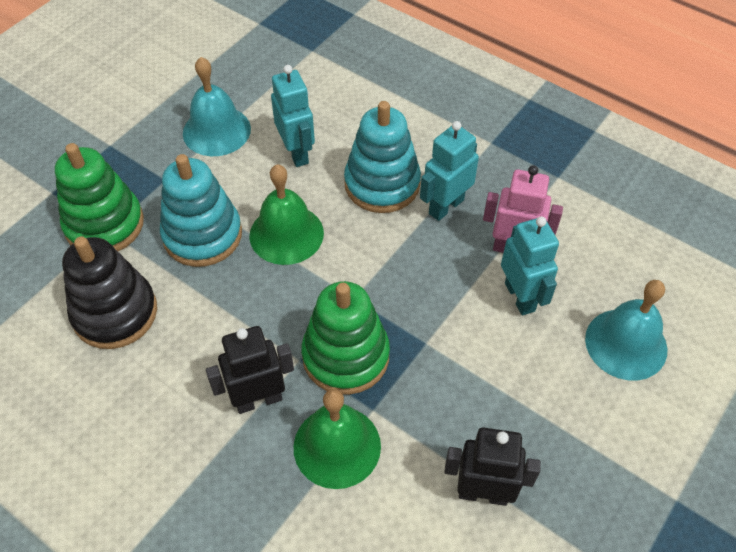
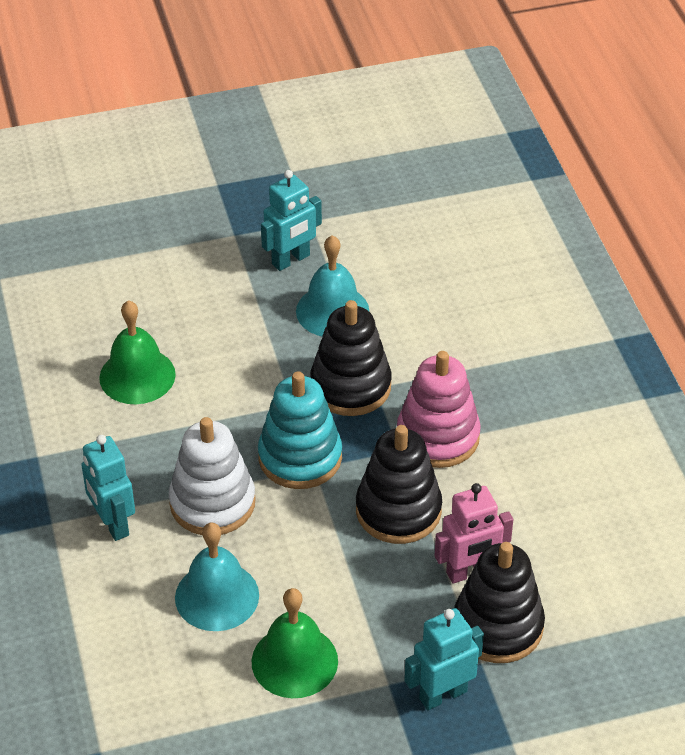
black robot: 2 -> 0
black stacking toy: 1 -> 3
green stacking toy: 2 -> 0
pink stacking toy: 0 -> 1
turquoise stacking toy: 2 -> 1
white stacking toy: 0 -> 1

